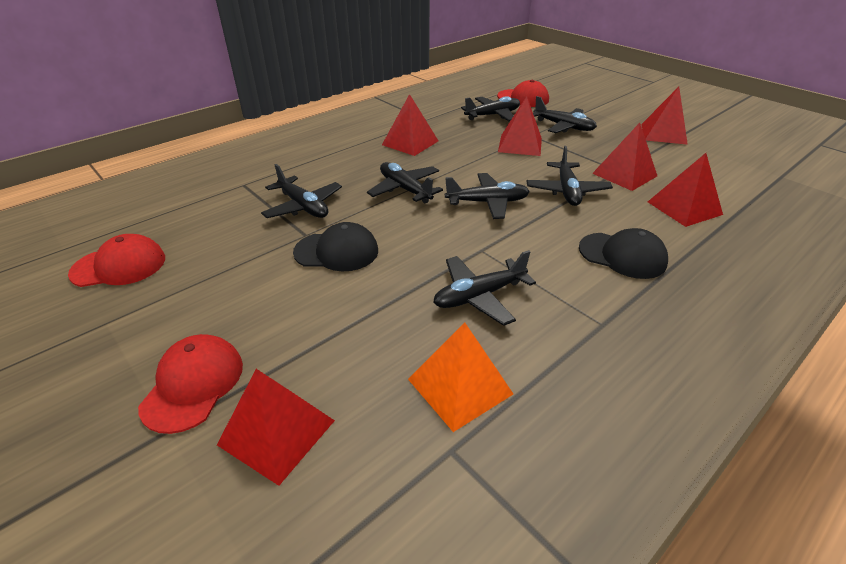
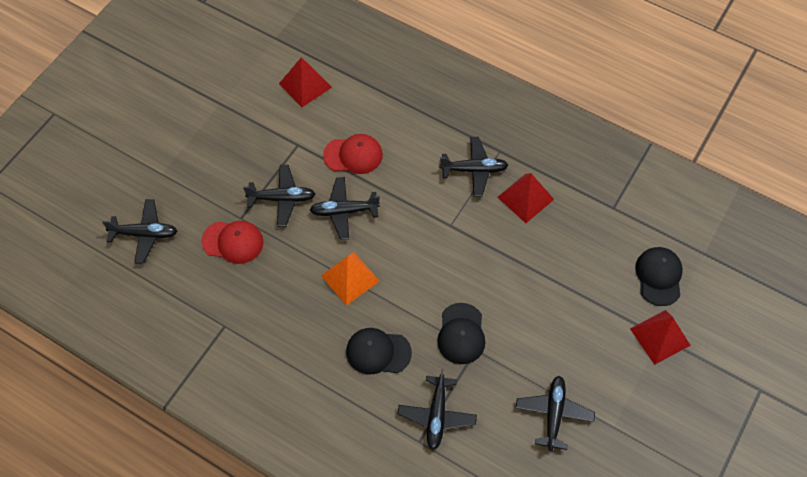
black cap: 2 -> 3
black plane: 7 -> 6
red cap: 3 -> 2
red pyramid: 6 -> 3

